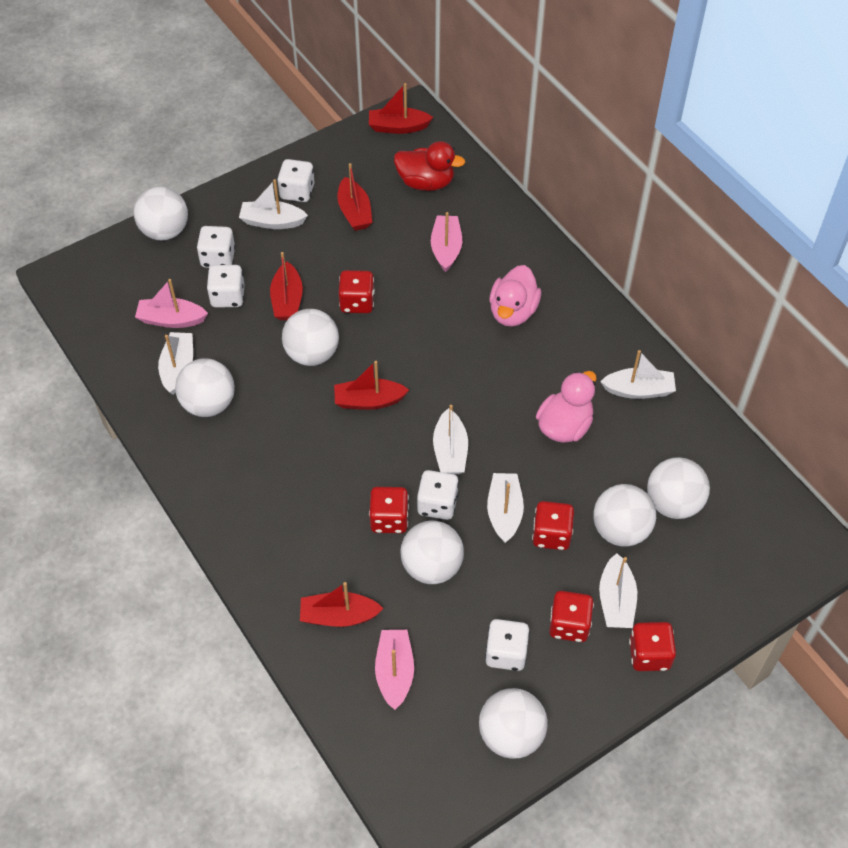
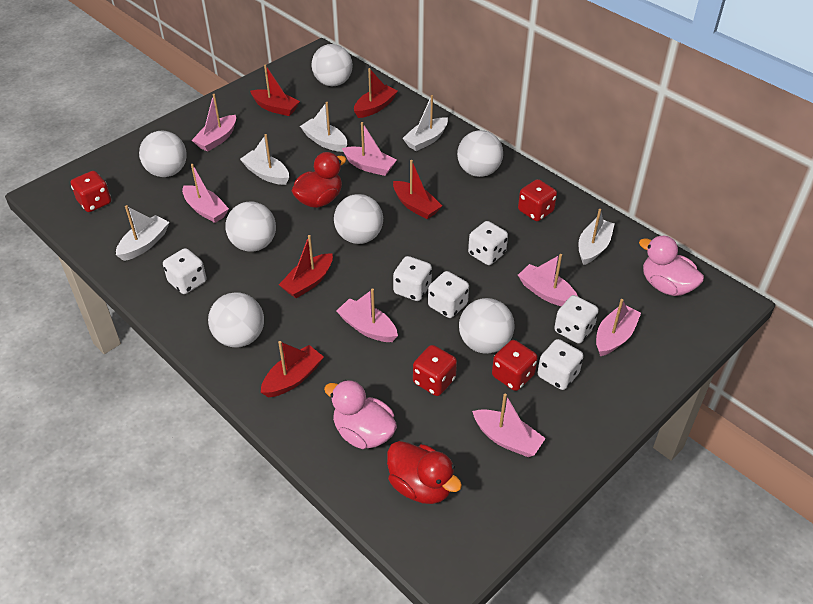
pink boat: 3 -> 7
red dice: 5 -> 4
red duck: 1 -> 2
white boat: 6 -> 5
white dice: 5 -> 6

